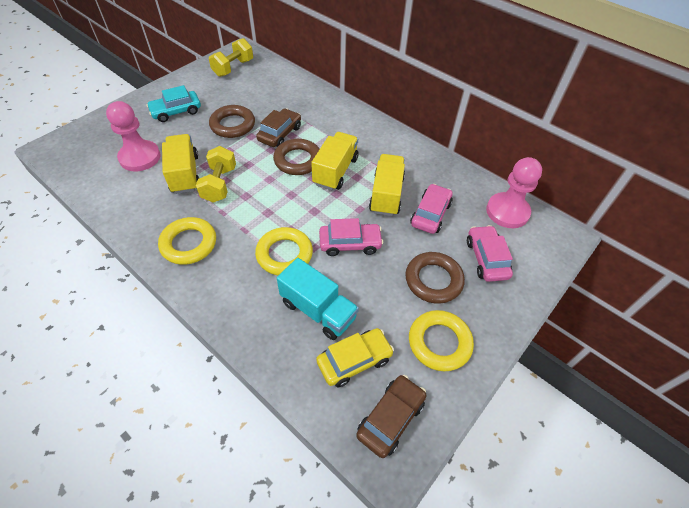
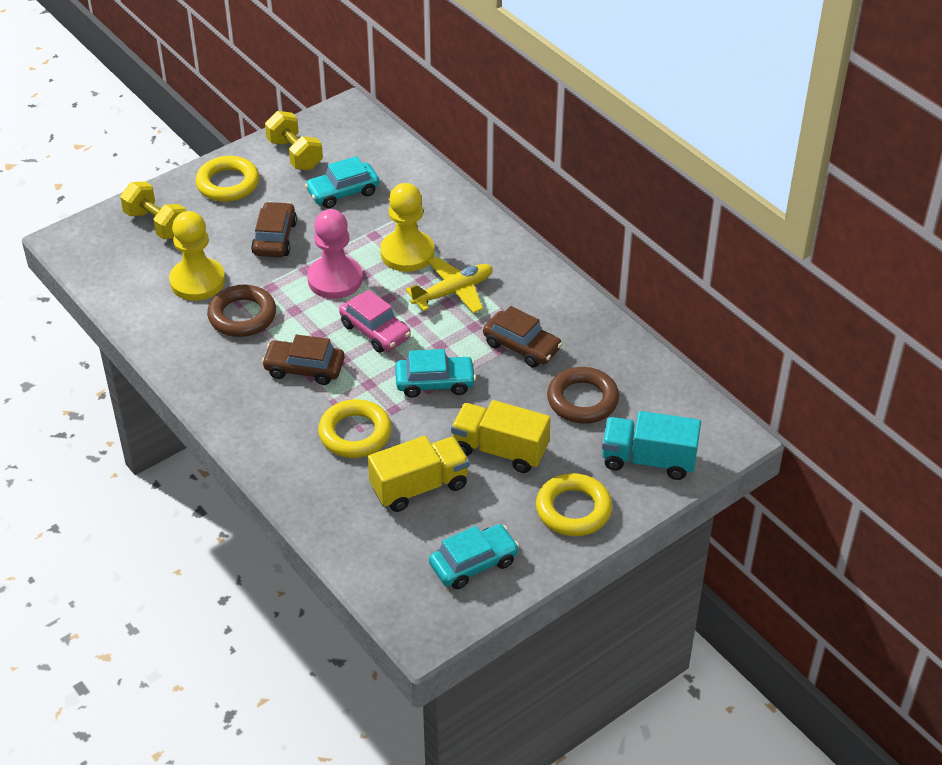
brown car: 2 -> 3
brown ring: 3 -> 2
pink car: 3 -> 1
pink pawn: 2 -> 1
turquoise car: 1 -> 3
yellow car: 1 -> 0
yellow pawn: 0 -> 2
yellow plane: 0 -> 1
yellow truck: 3 -> 2

